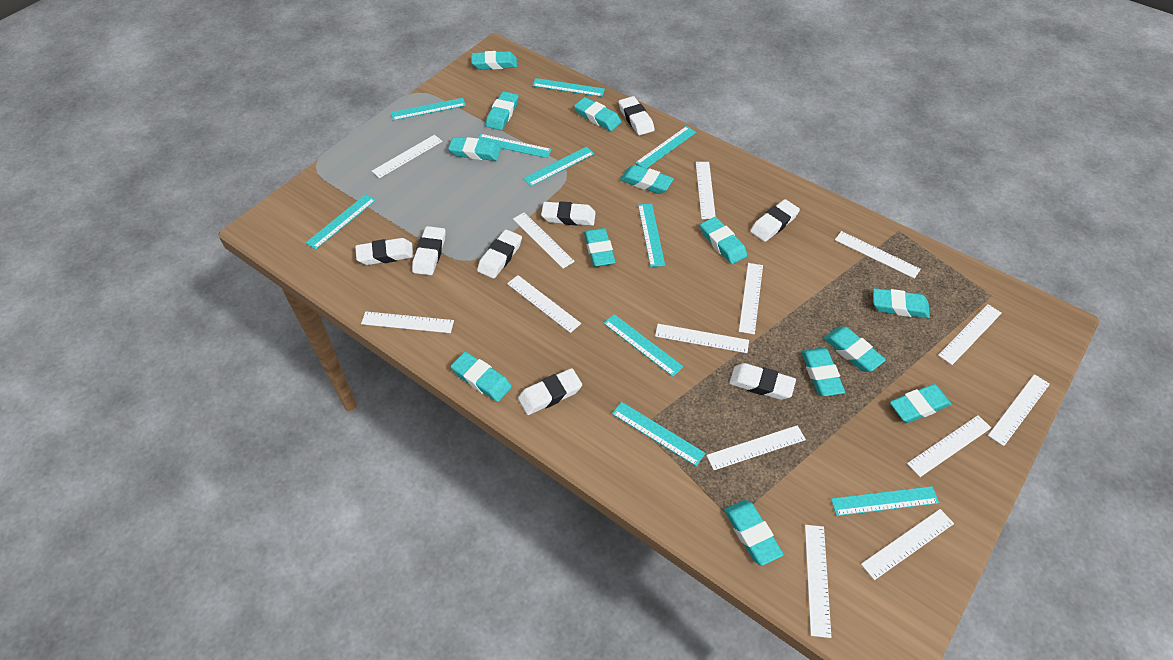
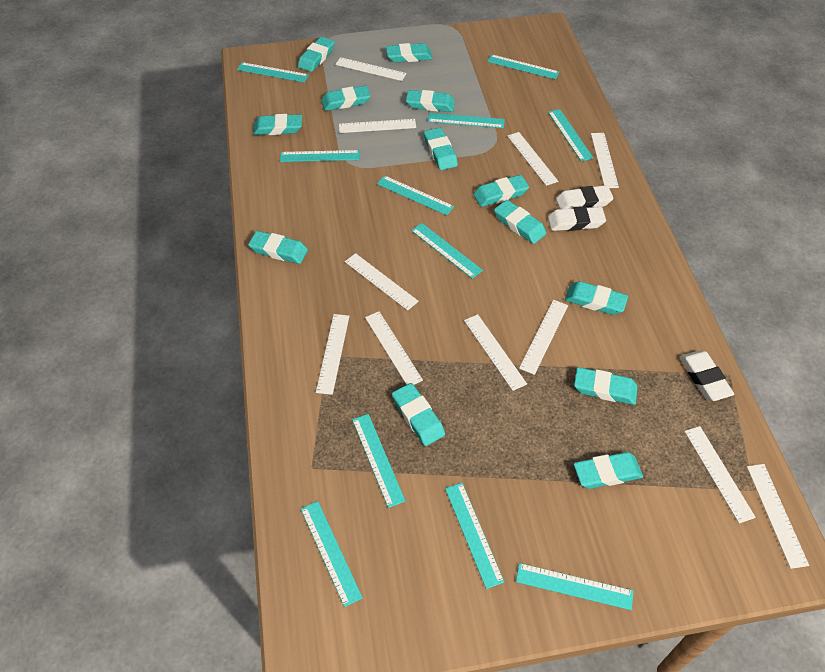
turquoise ruler: 10 -> 11
white eraser: 8 -> 3
white ruler: 14 -> 11

